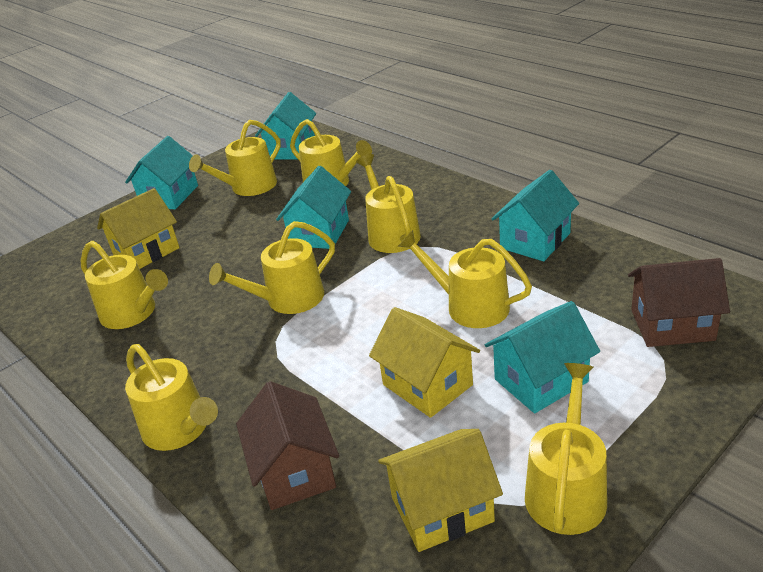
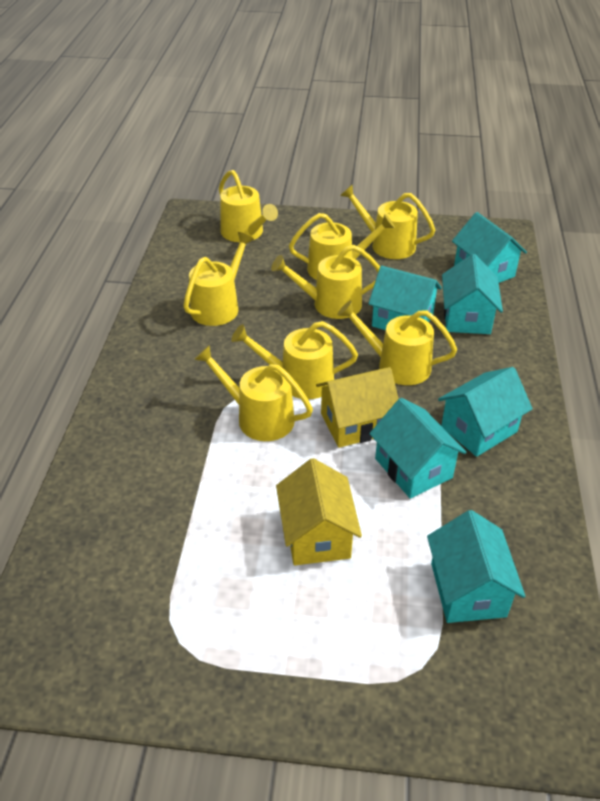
brown house: 2 -> 0
turquoise house: 5 -> 6
yellow house: 3 -> 2

